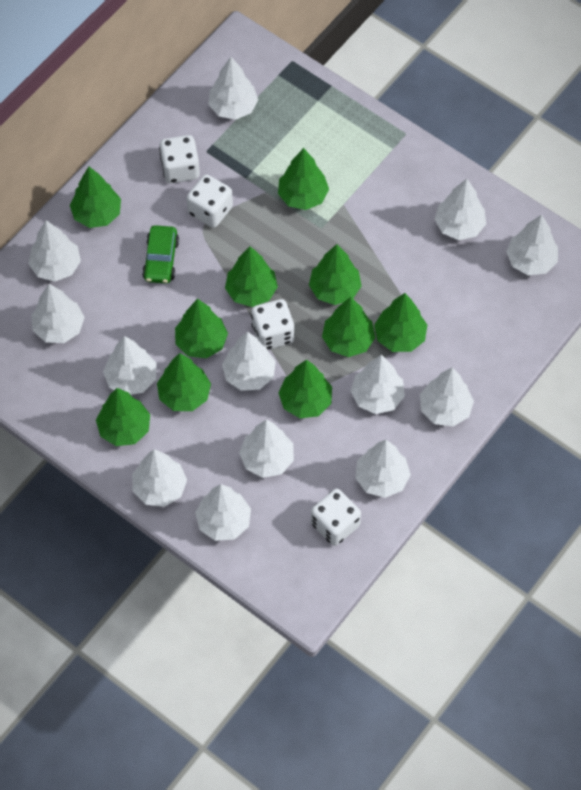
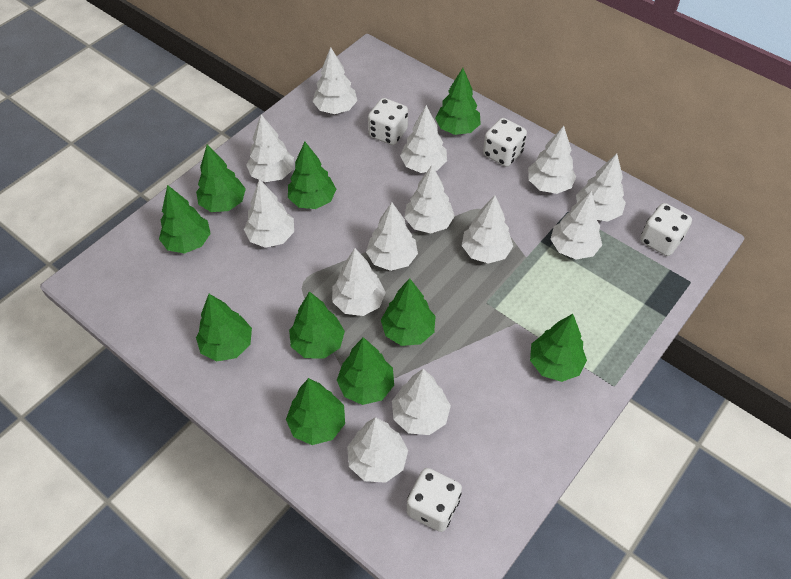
green car: 1 -> 0

